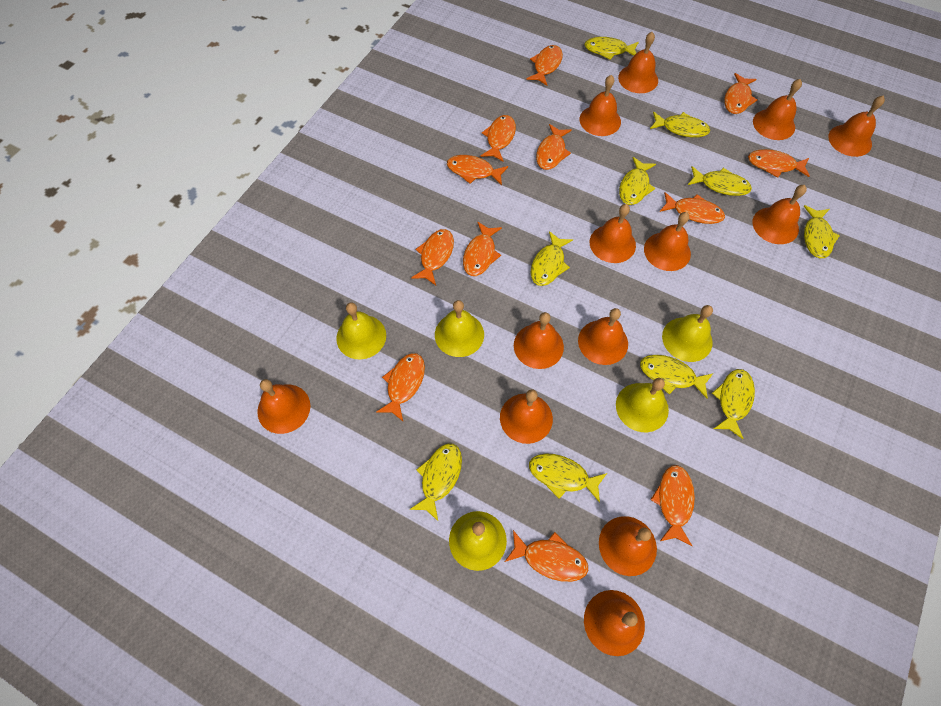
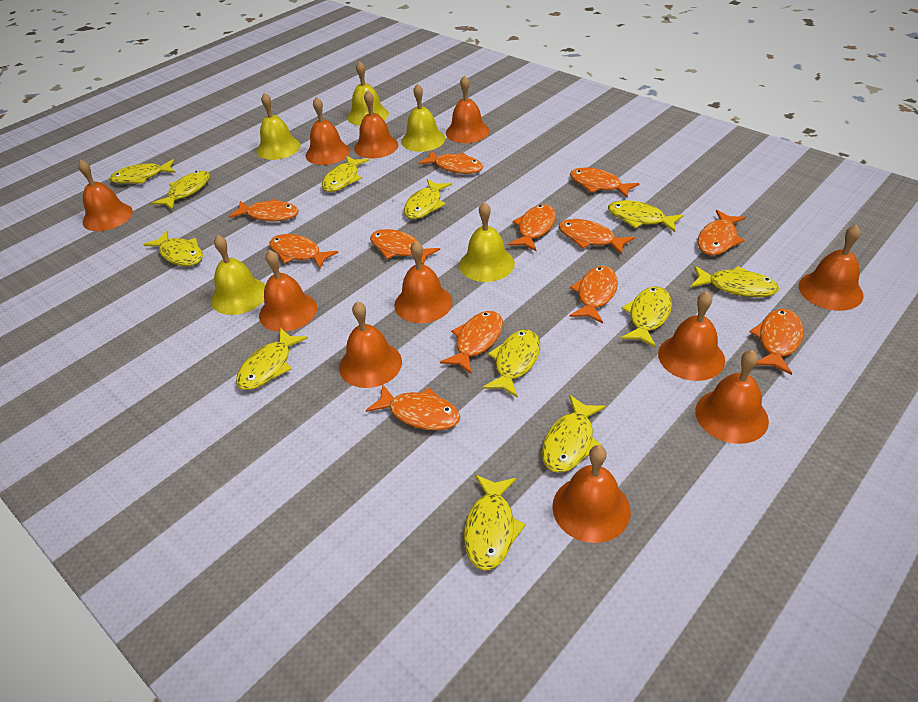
orange bell: 13 -> 11
yellow fish: 10 -> 12

